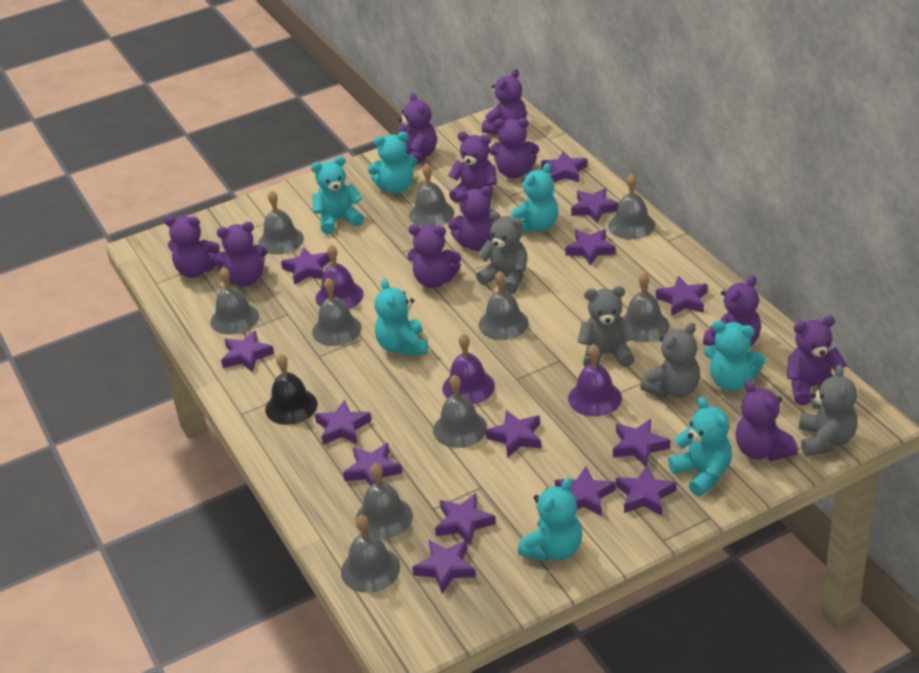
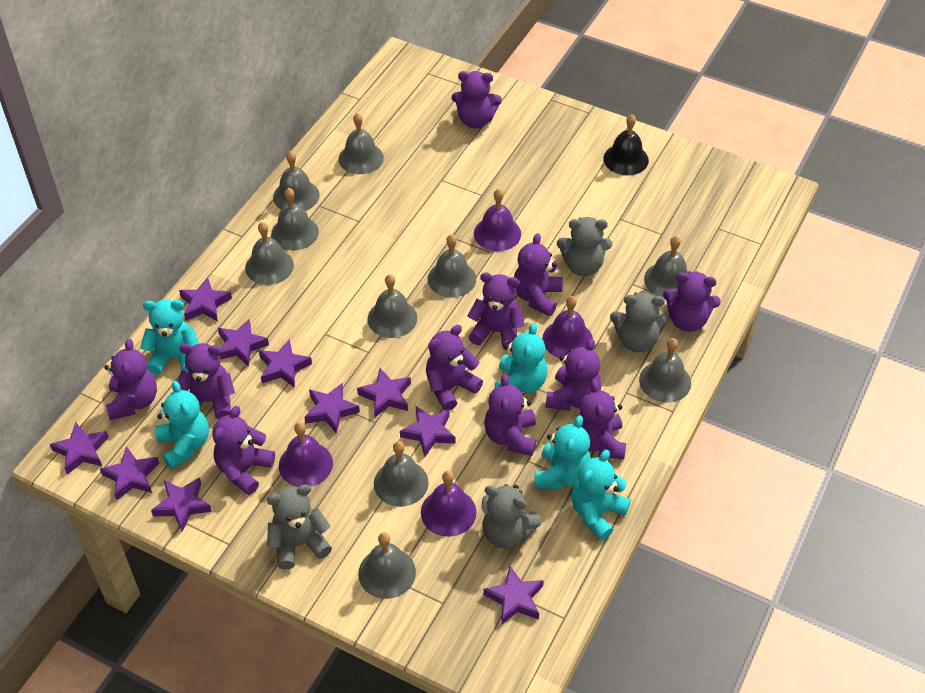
purple bell: 3 -> 4
purple star: 14 -> 10
turquoise teddy bear: 7 -> 5

